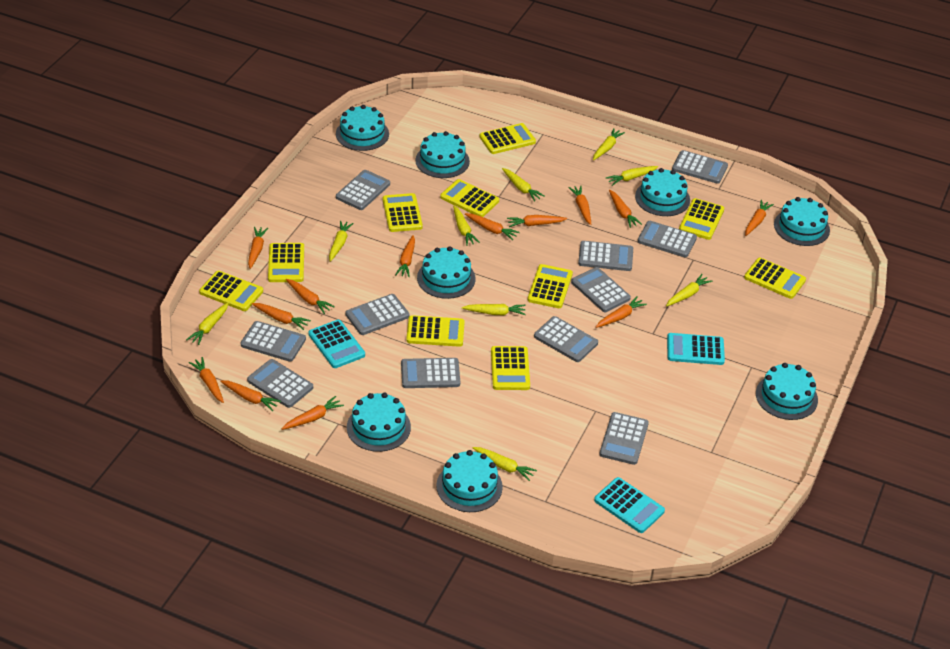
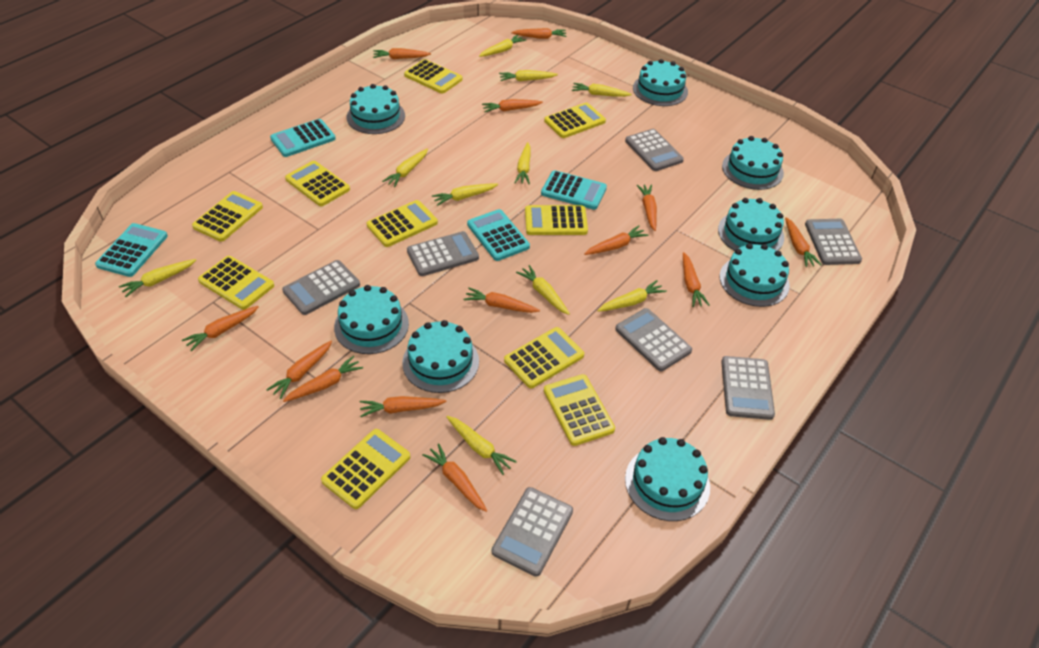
grey calculator: 11 -> 7
turquoise calculator: 3 -> 4
yellow carrot: 9 -> 10

